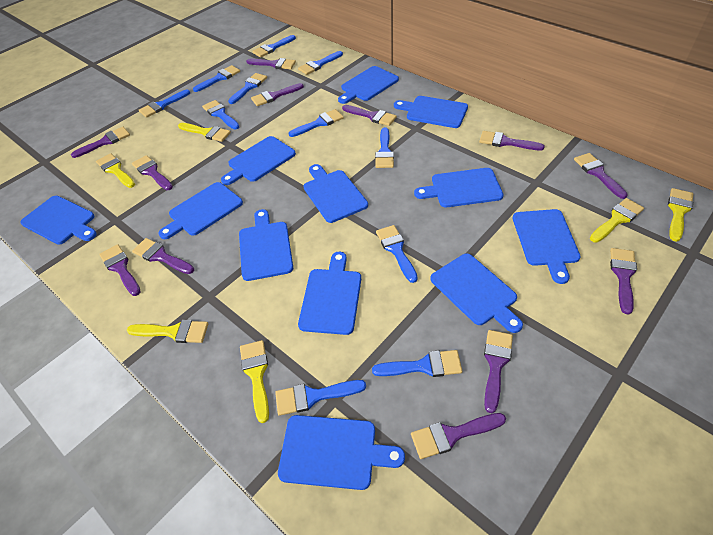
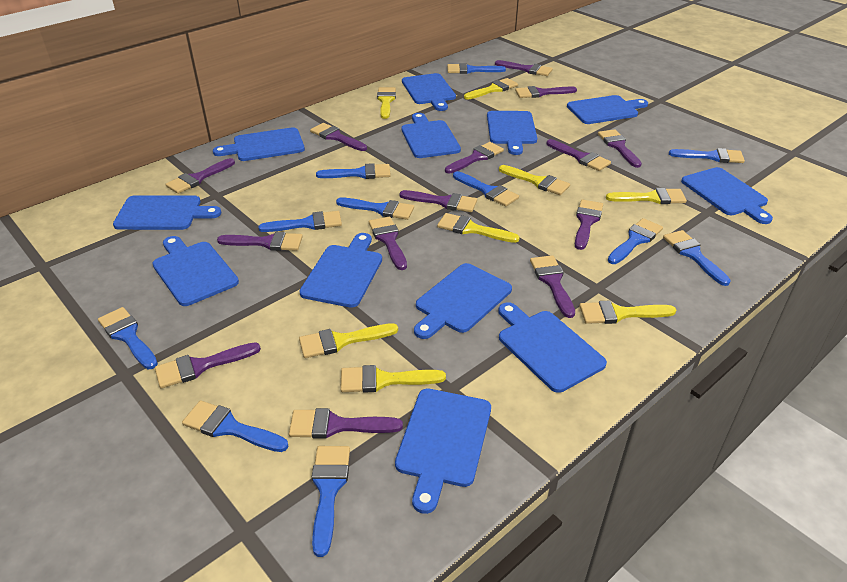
purple brush: 12 -> 14
yellow brush: 6 -> 8

